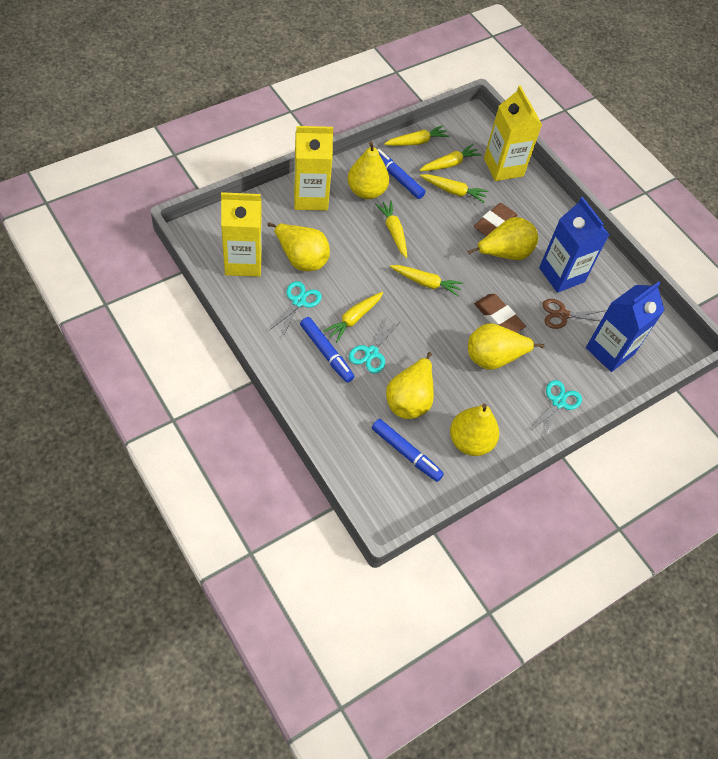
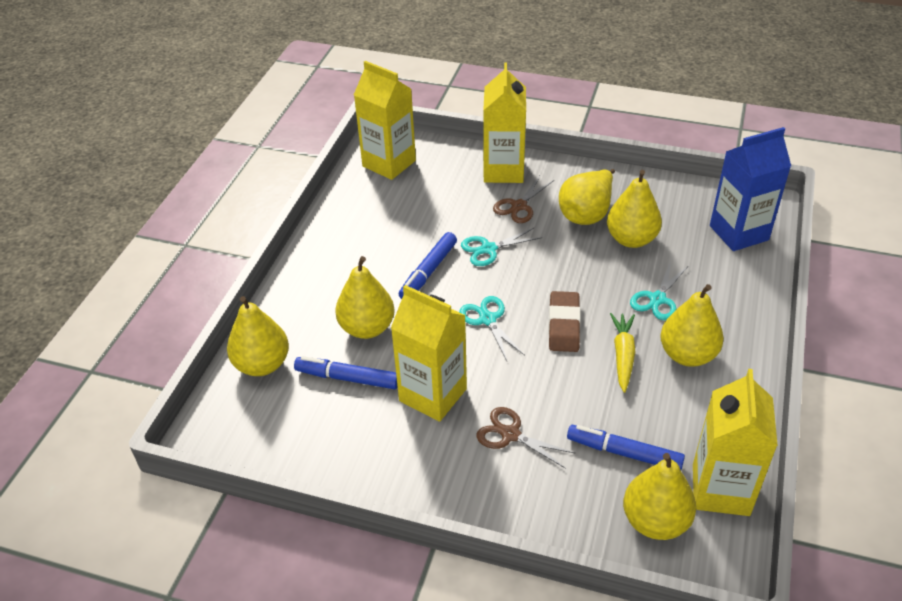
blue carton: 2 -> 1
brown eraser: 2 -> 1
brown scissors: 1 -> 2
yellow carrot: 6 -> 1
yellow carton: 3 -> 4

